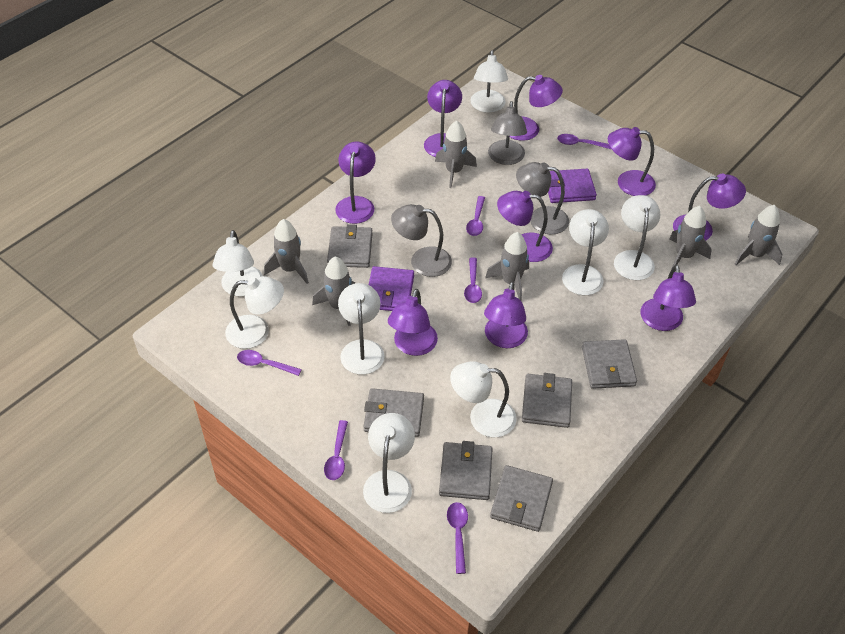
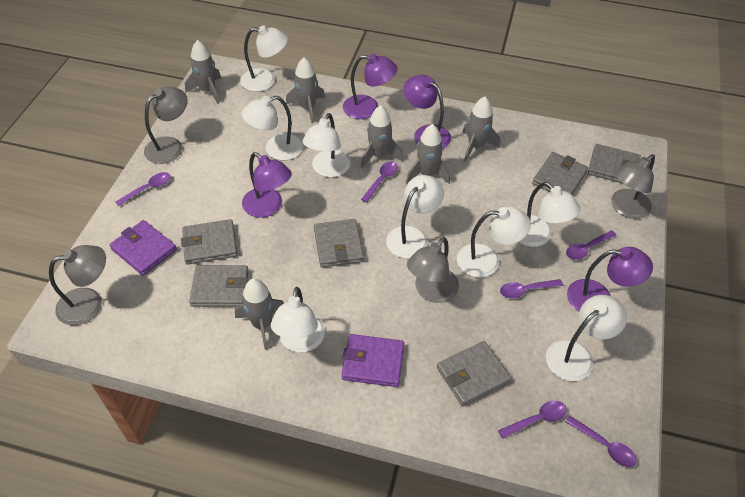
grey lamp: 3 -> 4
purple lamp: 9 -> 4

